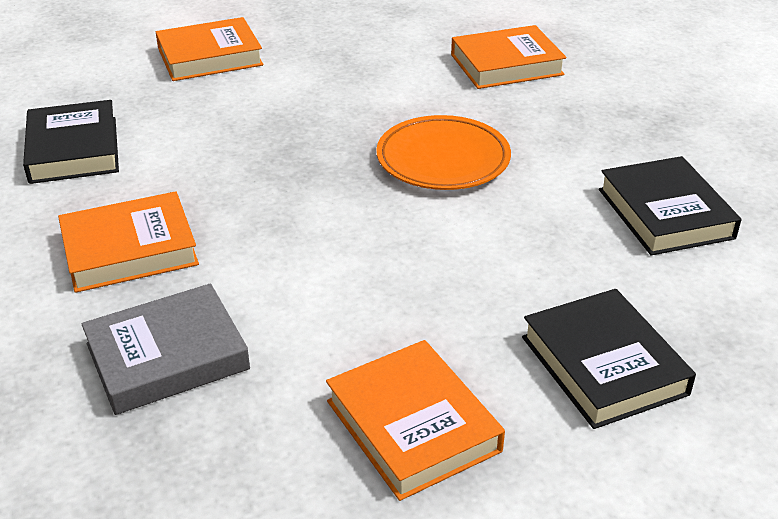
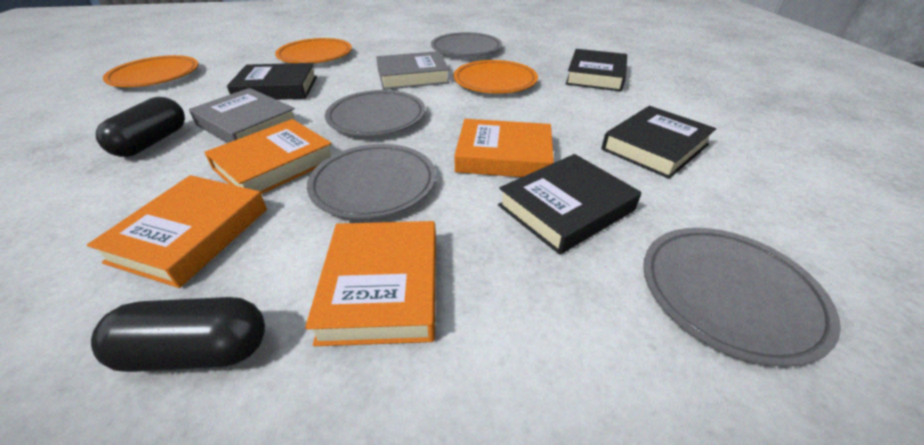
black book: 3 -> 4
black capsule: 0 -> 2
grey book: 1 -> 2
grey plate: 0 -> 4
orange plate: 1 -> 3

